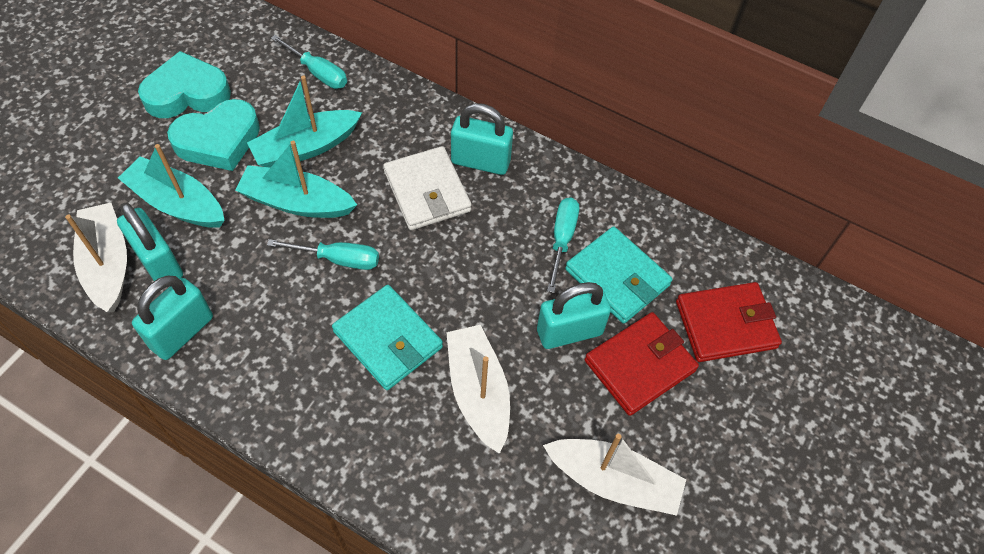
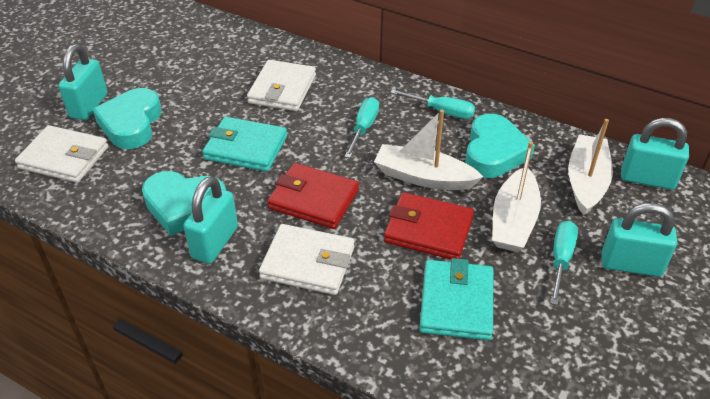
turquoise boat: 3 -> 0
turquoise heart: 2 -> 3
white wallet: 1 -> 3

